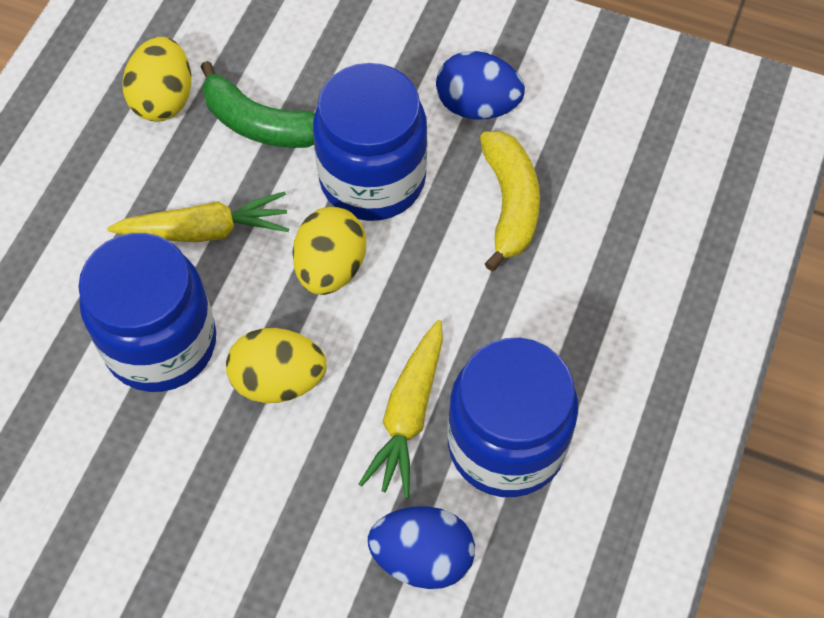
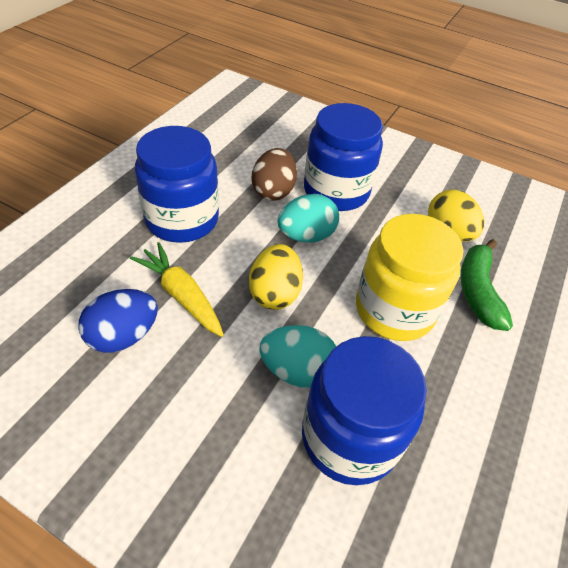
blue egg: 2 -> 1
brown egg: 0 -> 1
turquoise egg: 0 -> 2
yellow banana: 1 -> 0
yellow carrot: 2 -> 1
yellow egg: 3 -> 2
yellow jar: 0 -> 1

